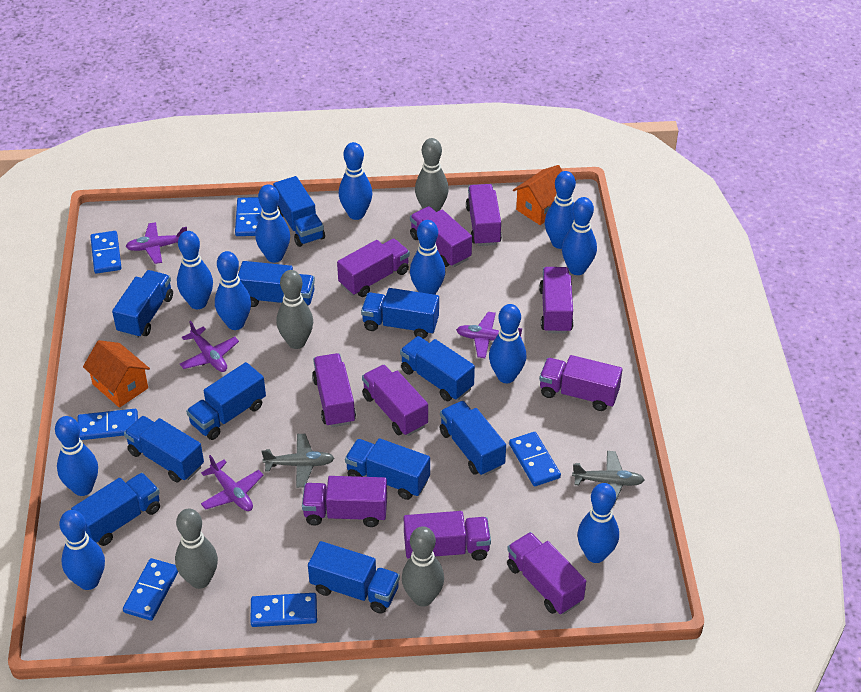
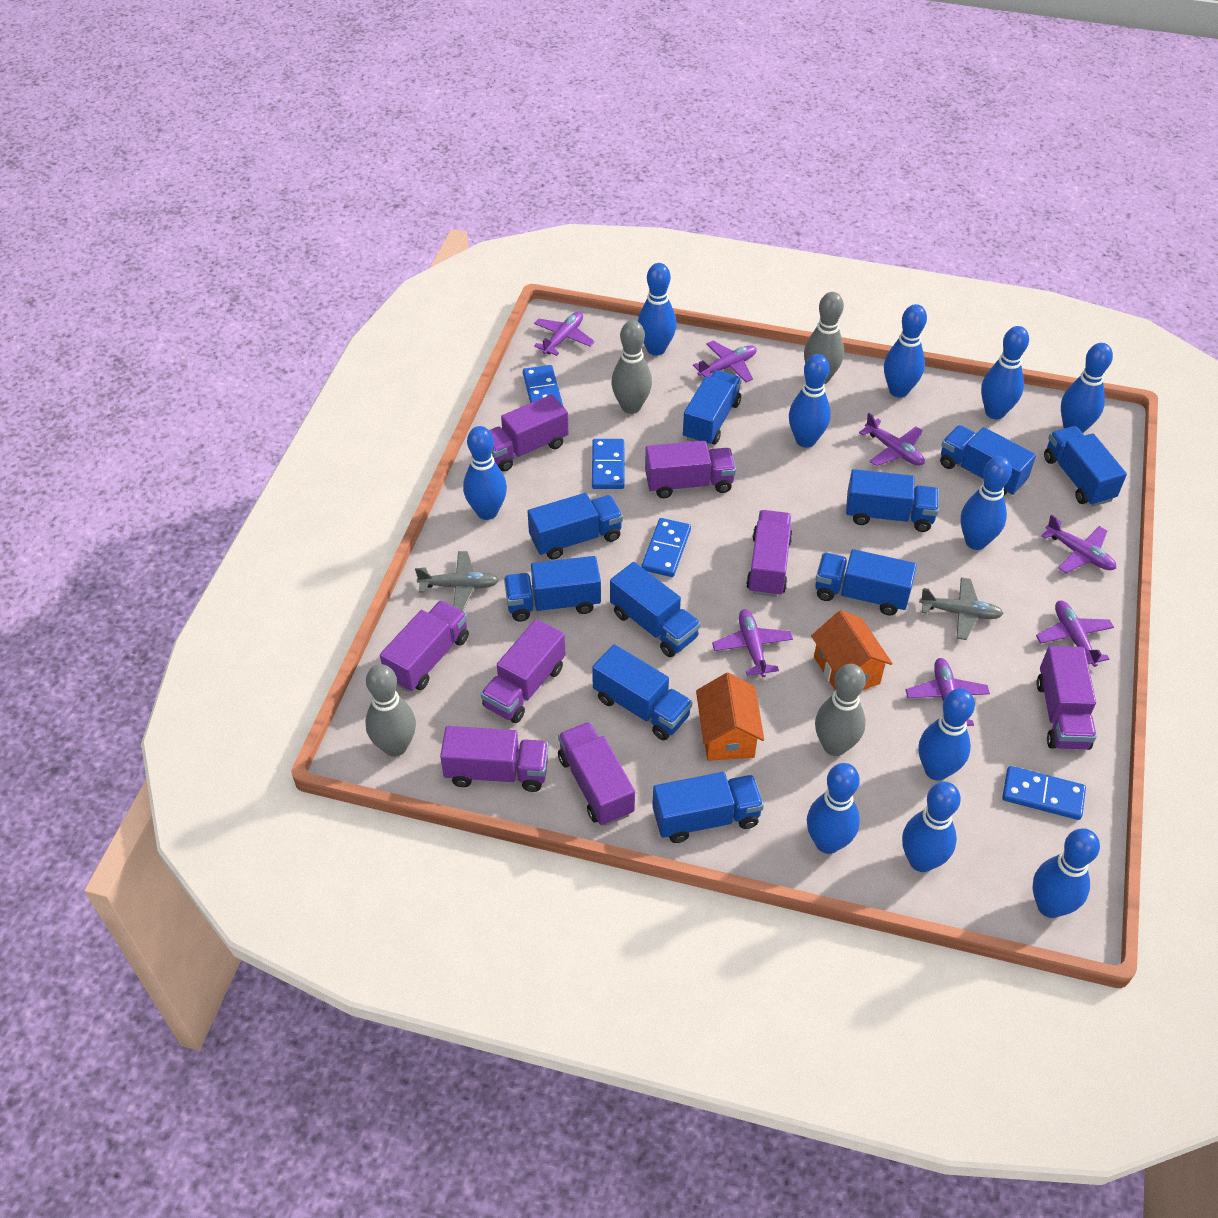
blue domino: 6 -> 4
blue truck: 11 -> 10
purple plane: 4 -> 7
purple truck: 10 -> 8

